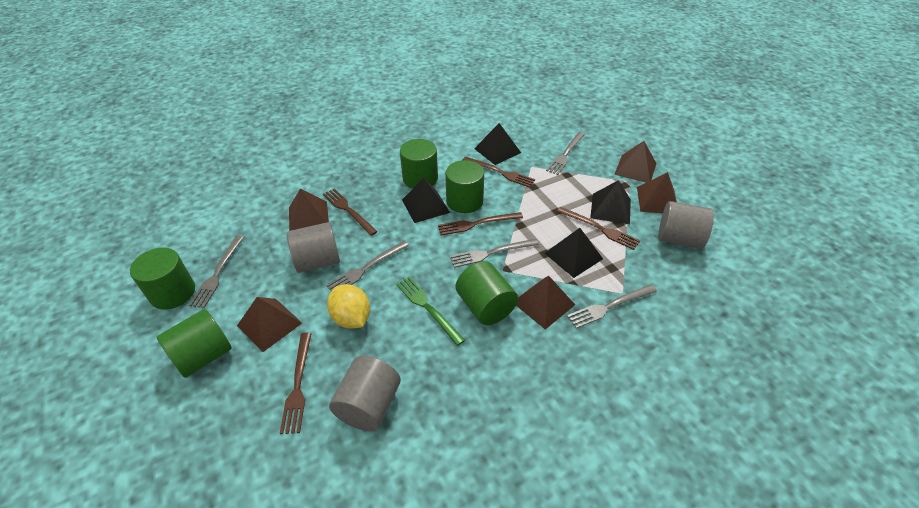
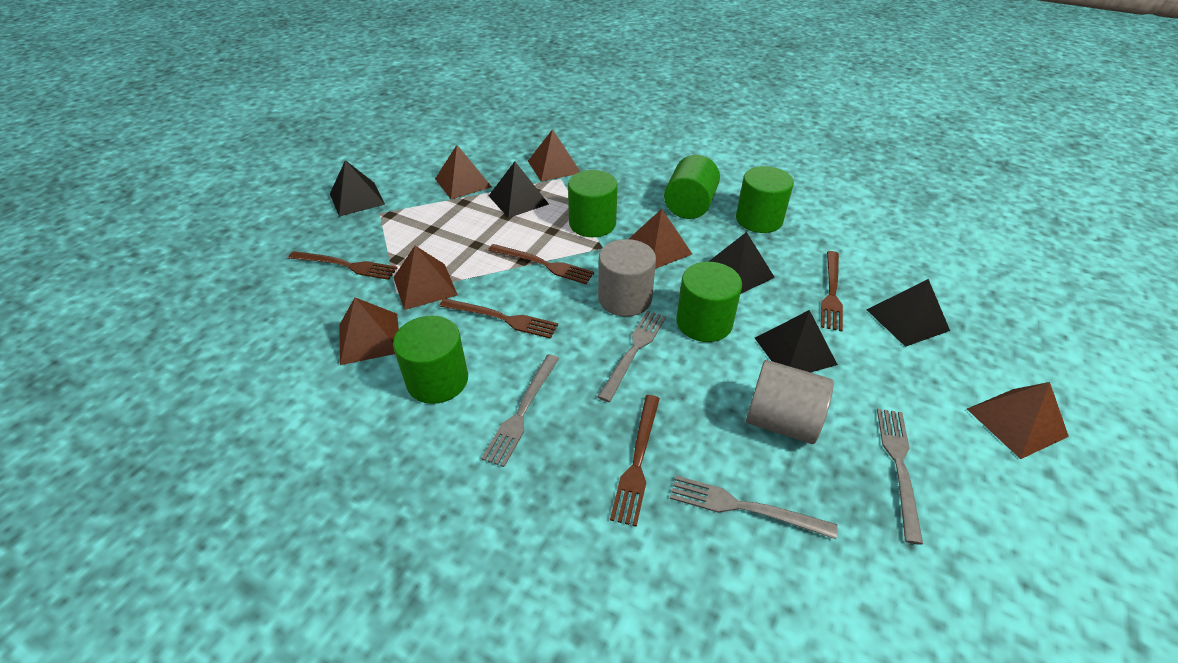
black pyramid: 4 -> 5
brown pyramid: 5 -> 6
green fork: 1 -> 0
grey cylinder: 3 -> 2
grey fork: 5 -> 4
yellow lemon: 1 -> 0

